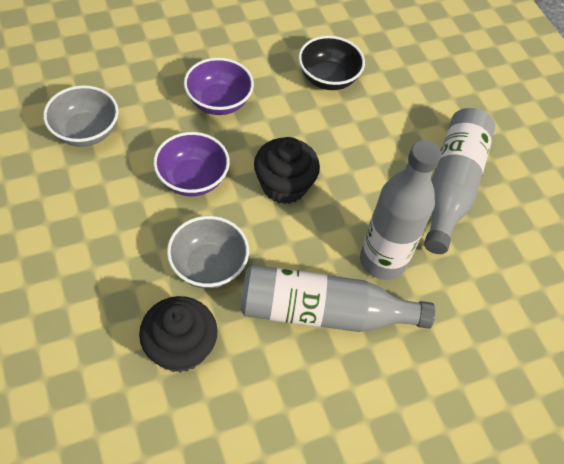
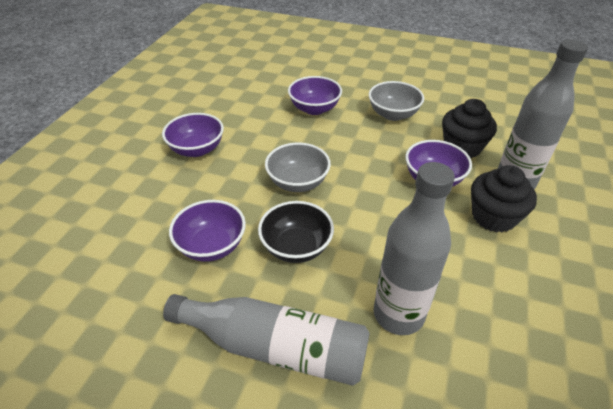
purple bowl: 2 -> 4

